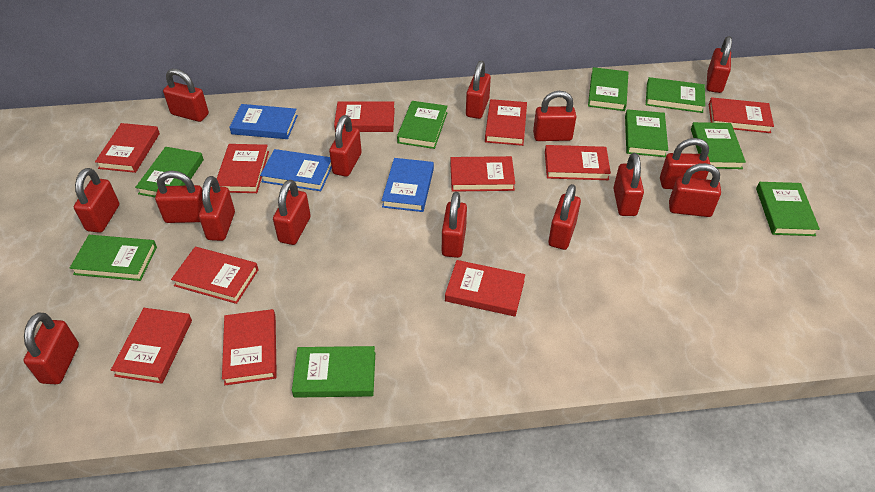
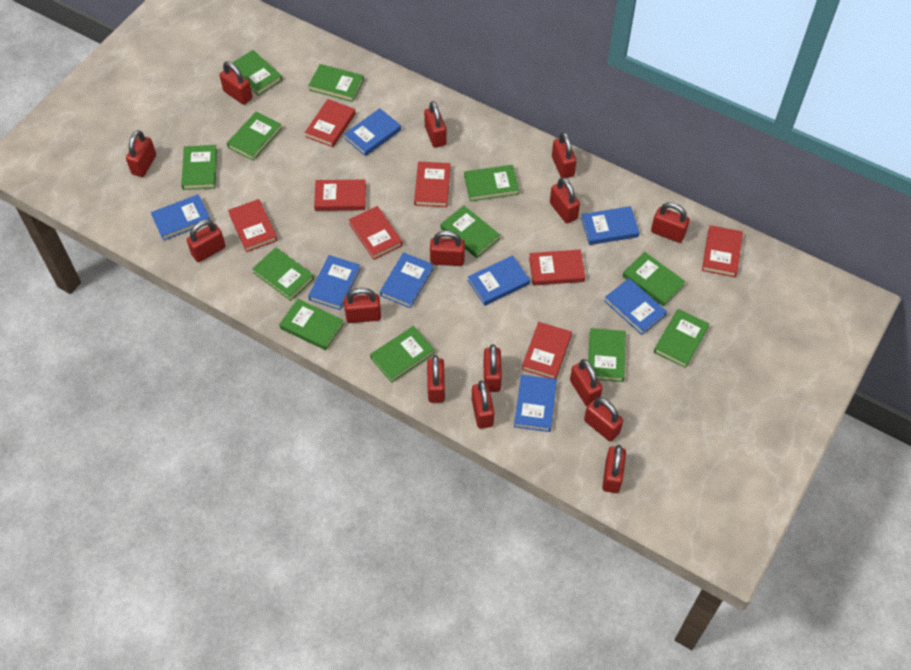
blue book: 3 -> 8
green book: 9 -> 12
red book: 11 -> 8

